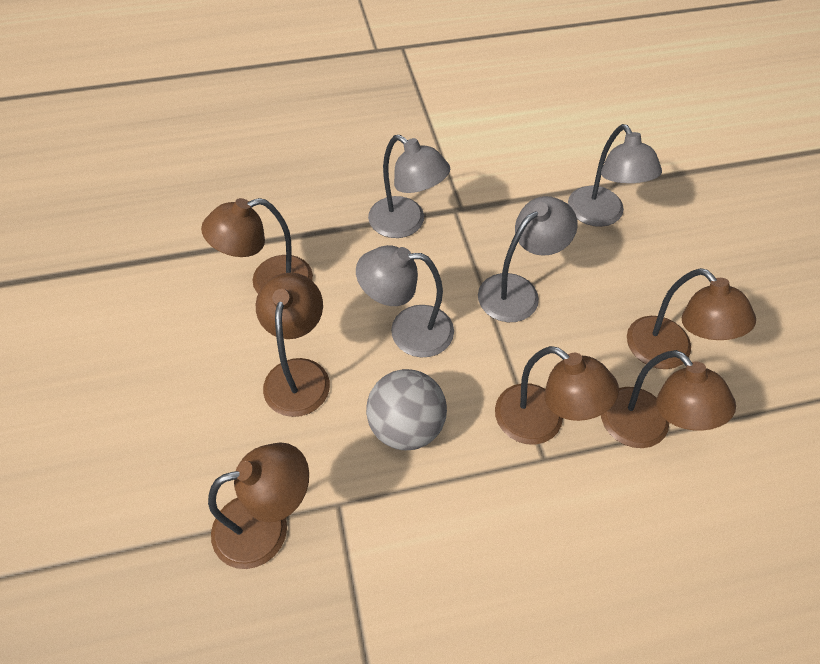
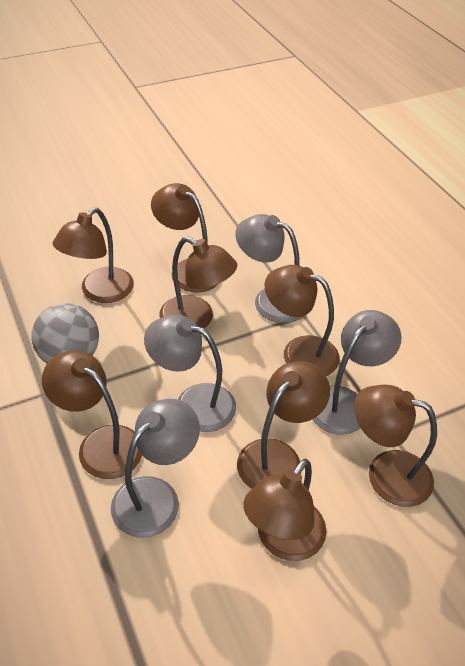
brown lamp: 6 -> 8

